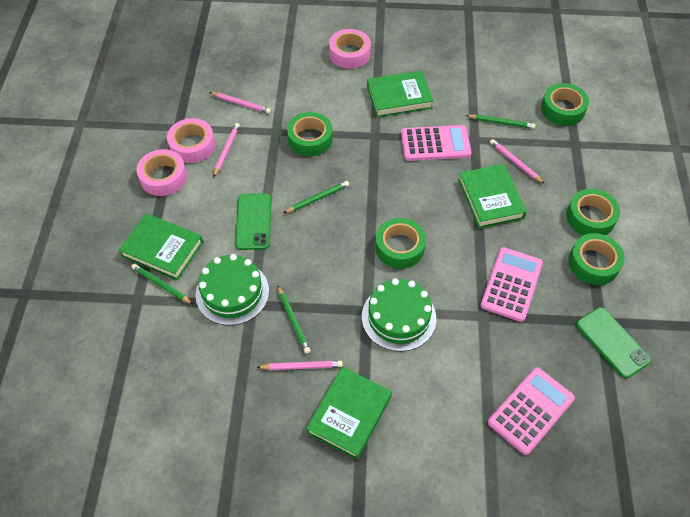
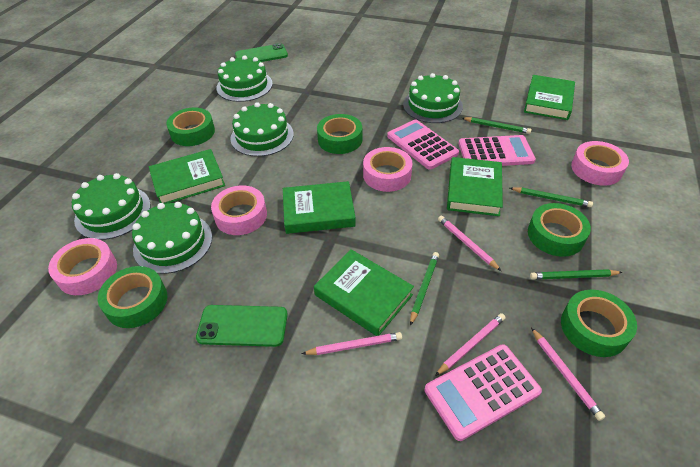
green book: 4 -> 5
green cake: 2 -> 5
pink tape: 3 -> 4

